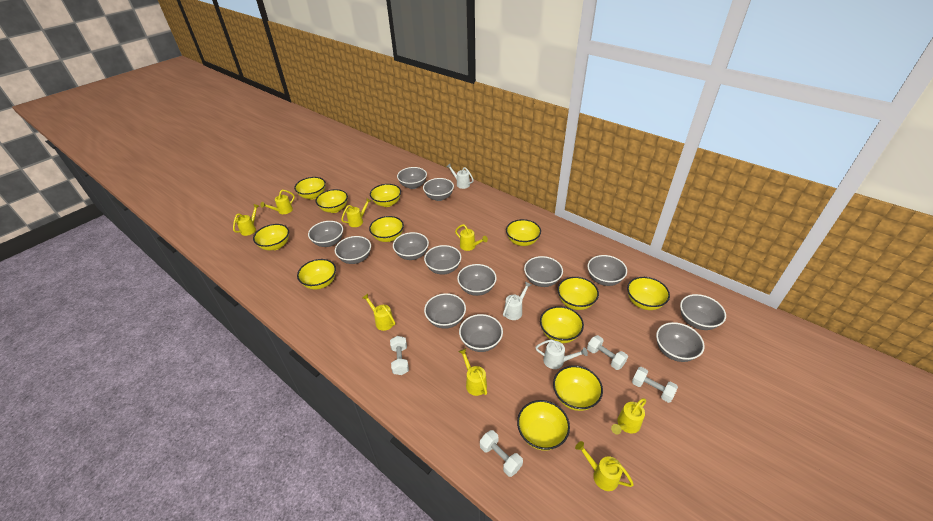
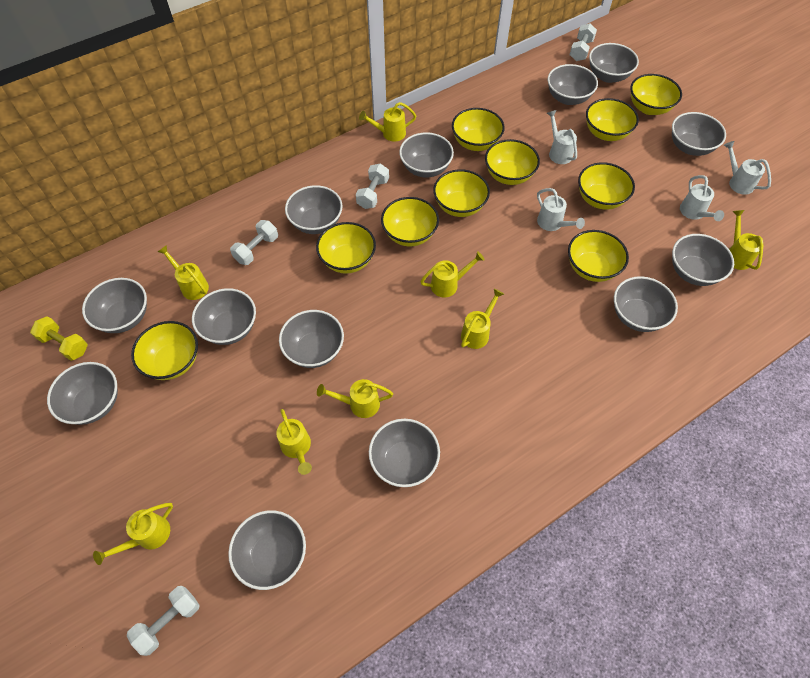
white watering can: 3 -> 4
yellow bowl: 12 -> 10
yellow dumbbell: 0 -> 1

